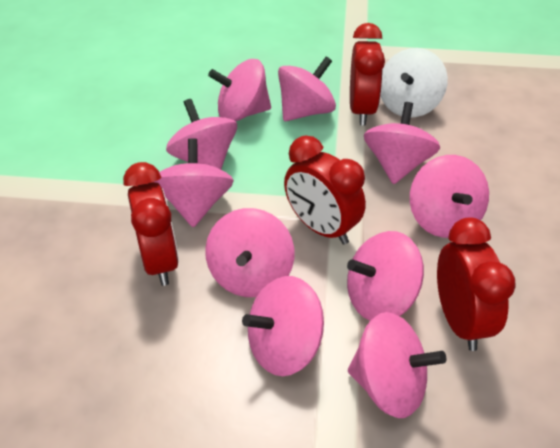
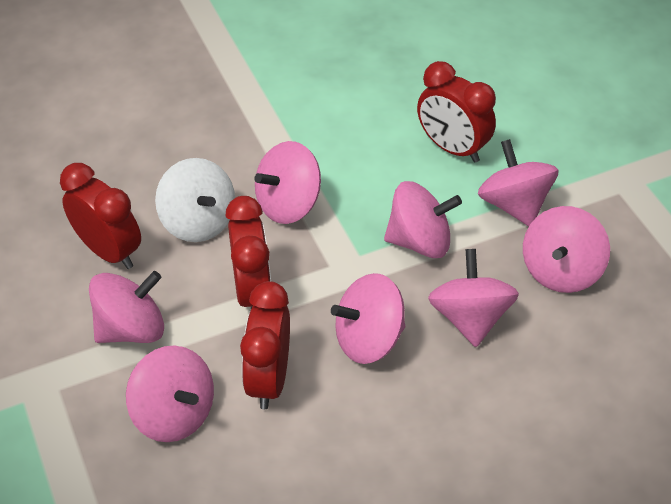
pink spinning top: 10 -> 8

